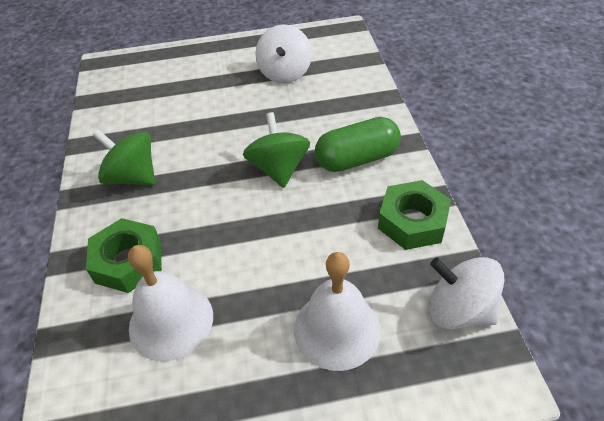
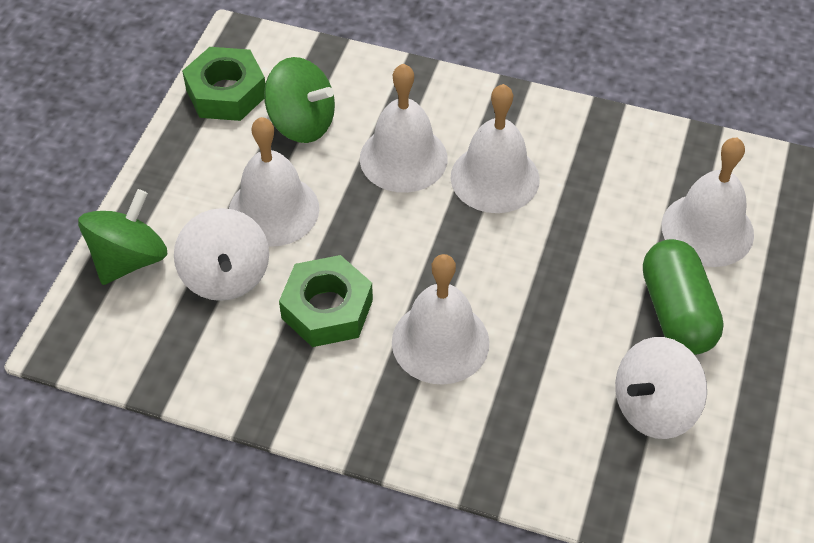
white bell: 2 -> 5

